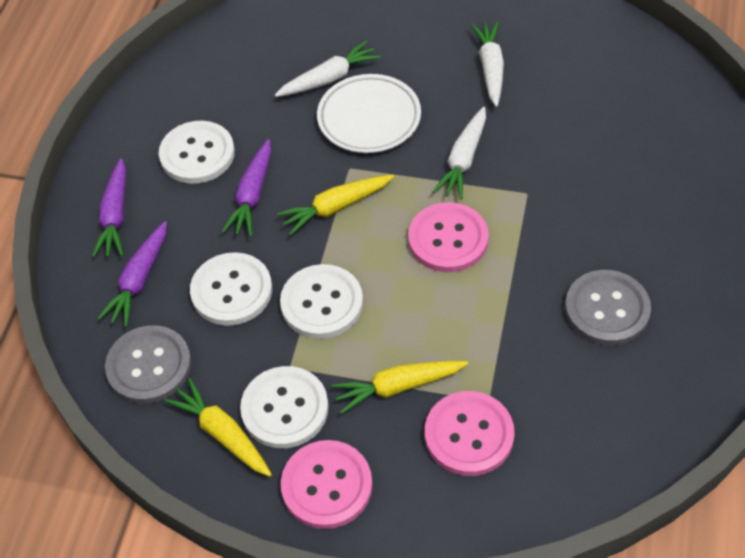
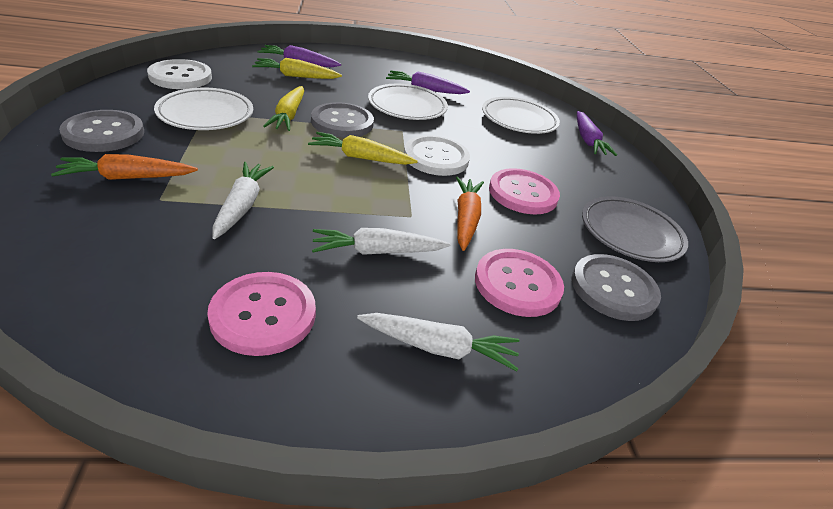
grey button: 2 -> 3
grey plate: 0 -> 1
orange carrot: 0 -> 2
white button: 4 -> 2
white plate: 1 -> 3

